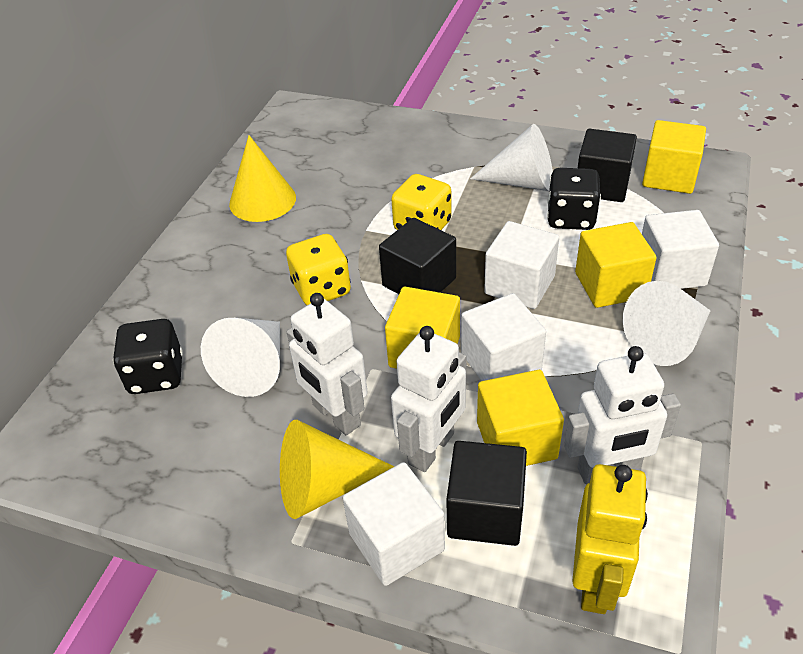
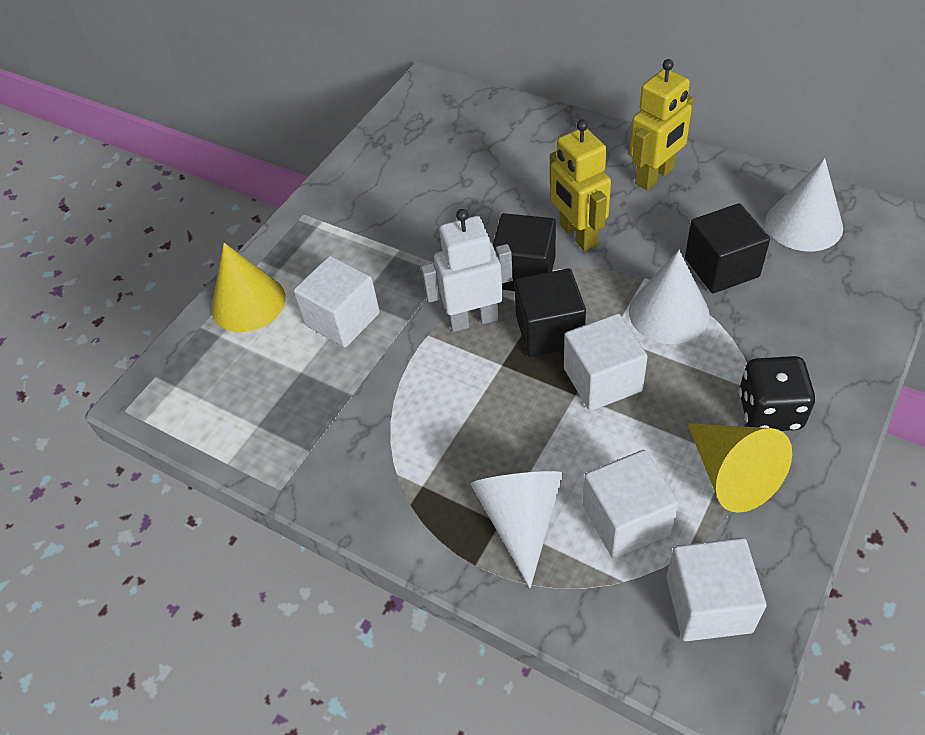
black dice: 2 -> 1
white robot: 3 -> 1
yellow cube: 4 -> 0
yellow dice: 2 -> 0
yellow robot: 1 -> 2

